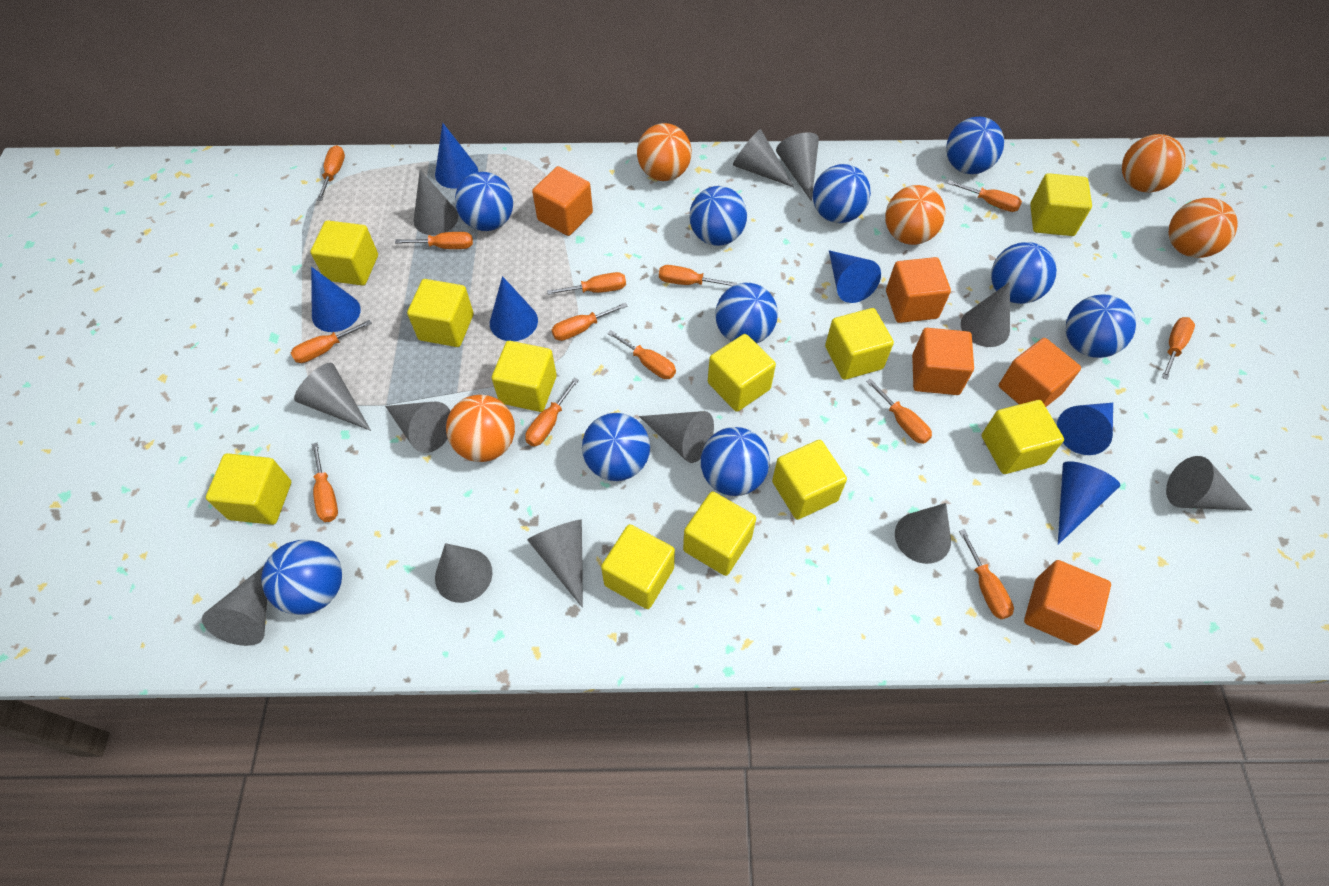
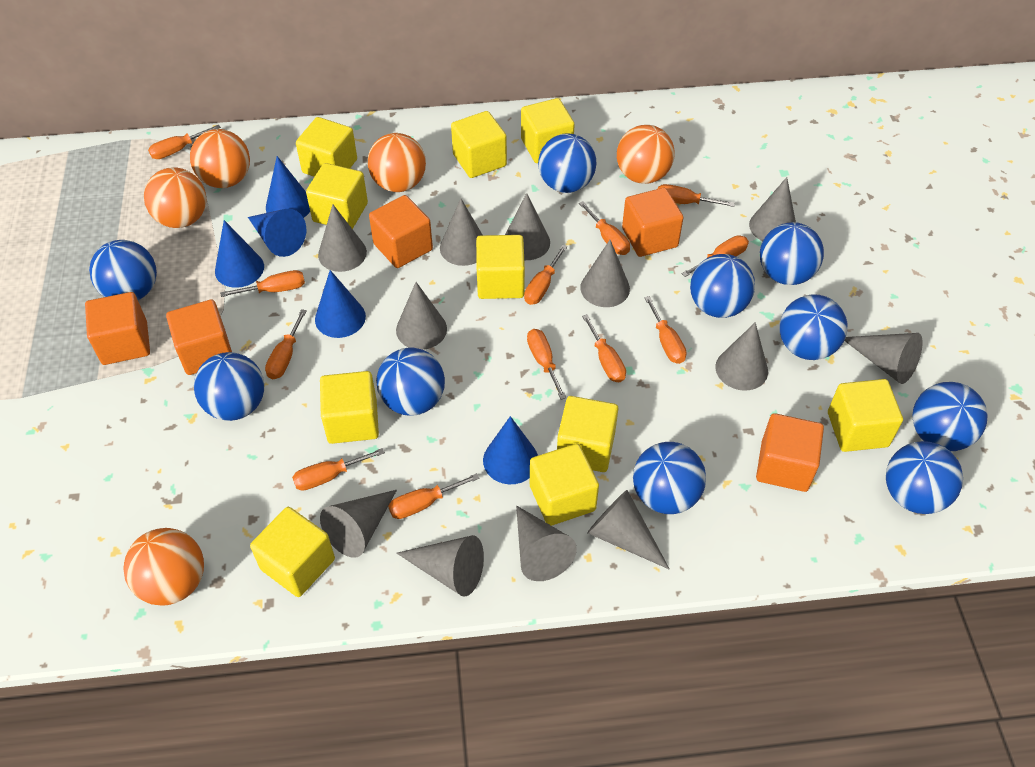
blue cone: 6 -> 5
orange screwdriver: 13 -> 12
yellow cube: 11 -> 10

